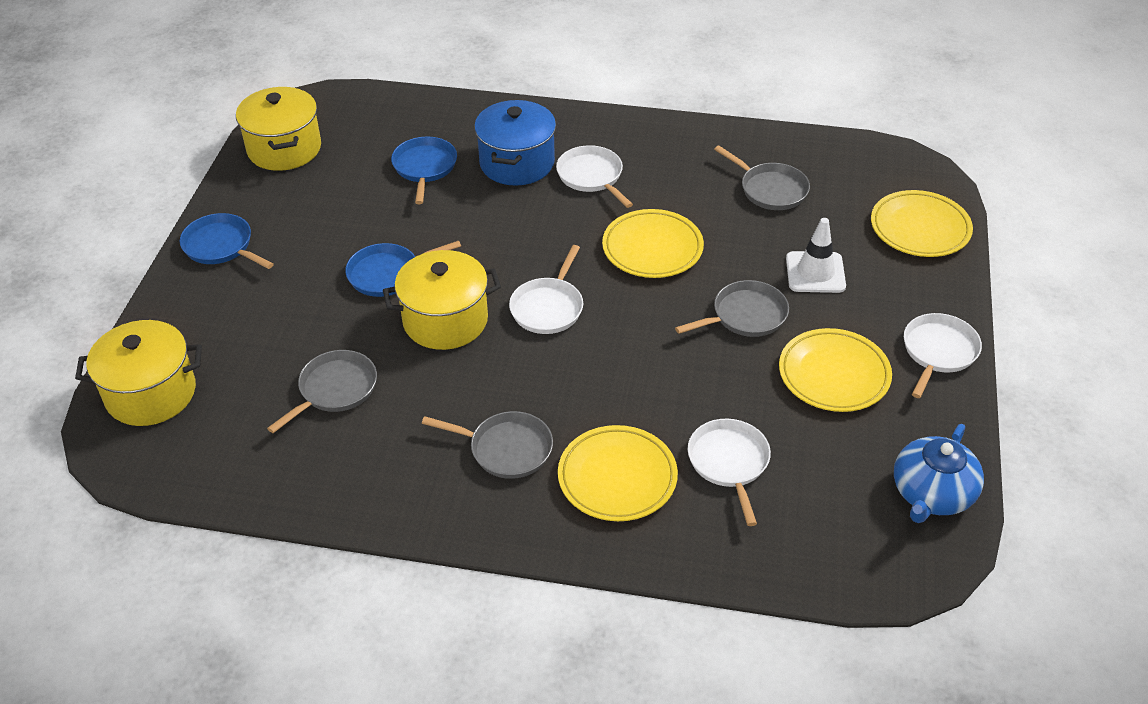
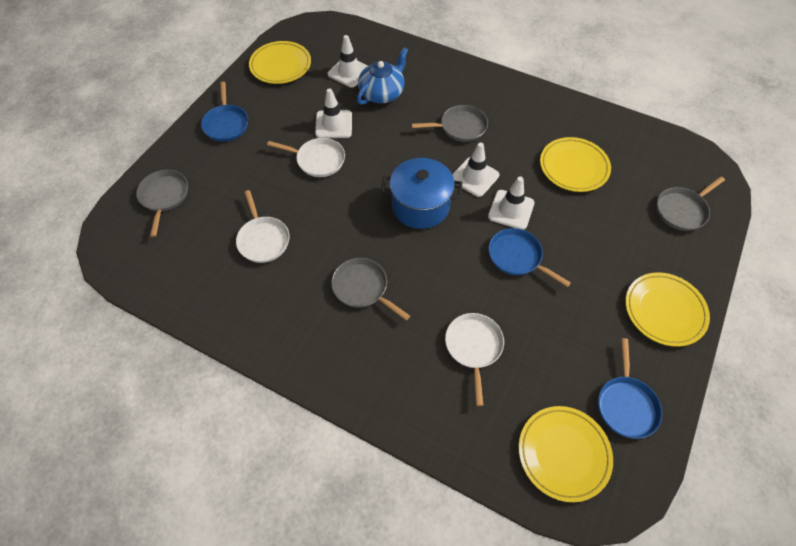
white pan: 4 -> 3
white traffic cone: 1 -> 4
yellow pot: 3 -> 0

